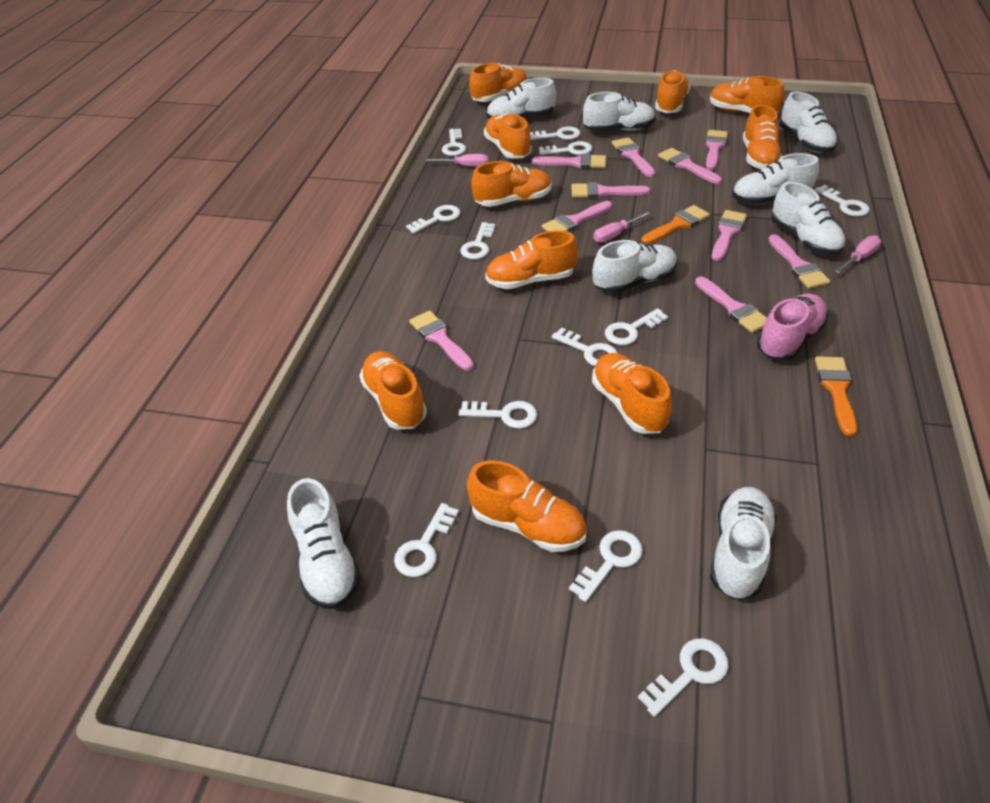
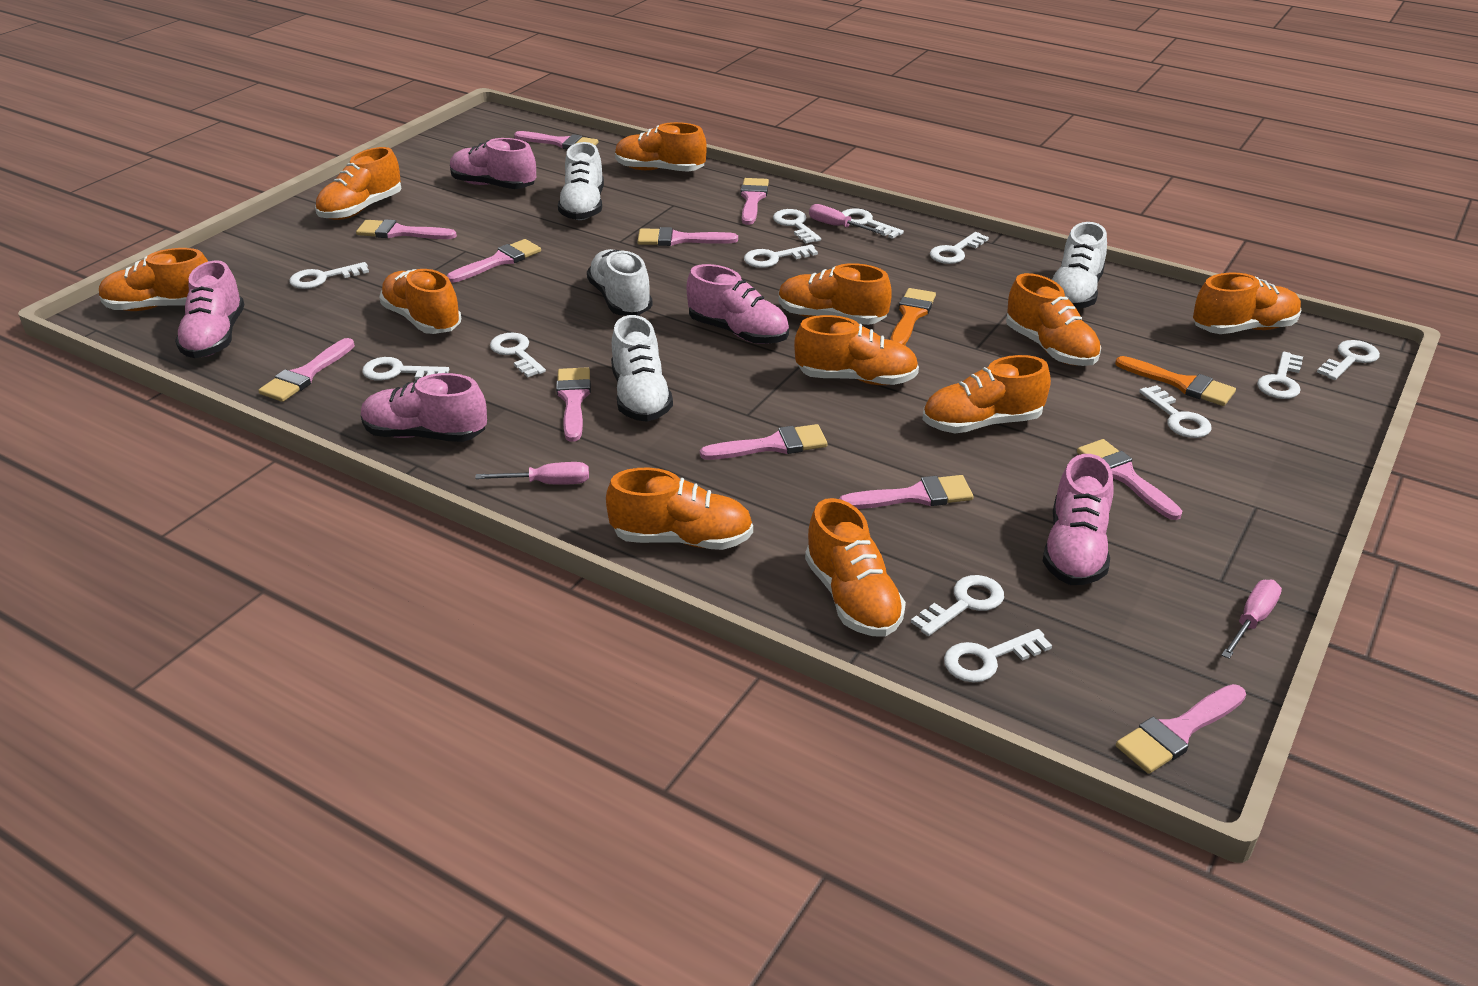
orange shoe: 10 -> 11
pink brush: 10 -> 11
pink shoe: 1 -> 5
white shoe: 8 -> 4

